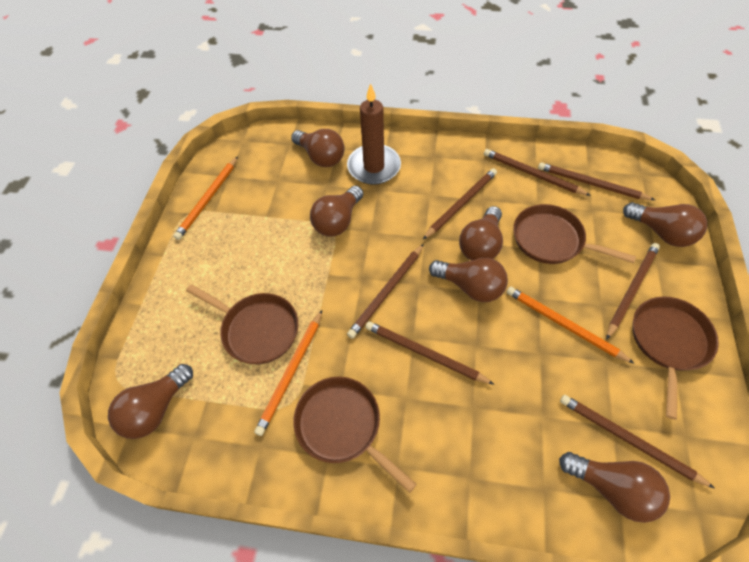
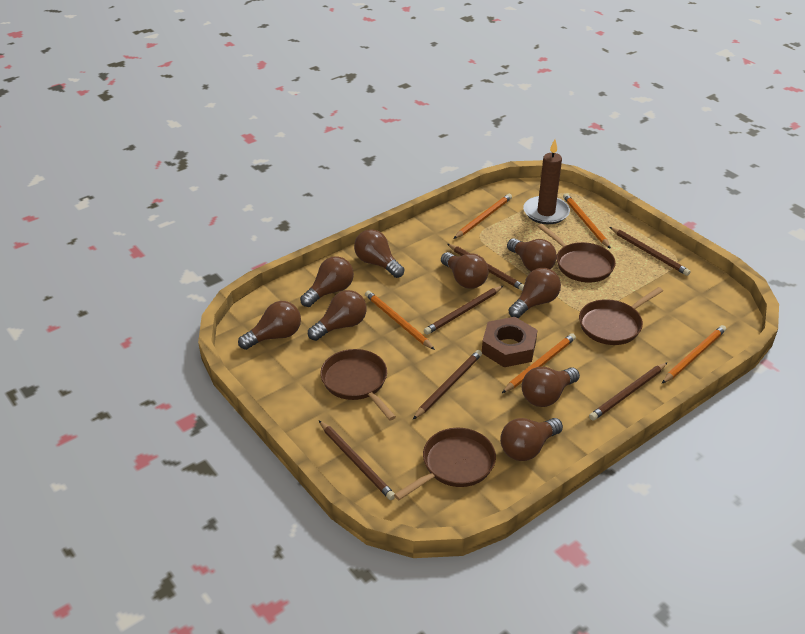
brown light bulb: 7 -> 9
brown nut: 0 -> 1
brown pencil: 7 -> 6
orange pencil: 3 -> 5

